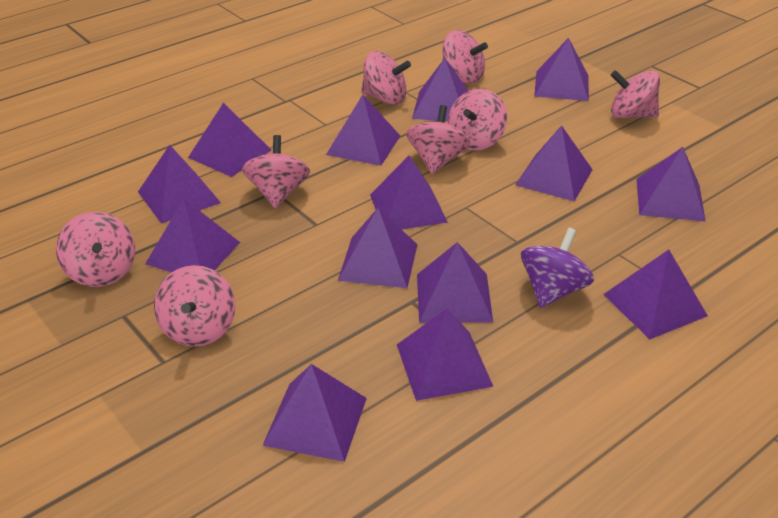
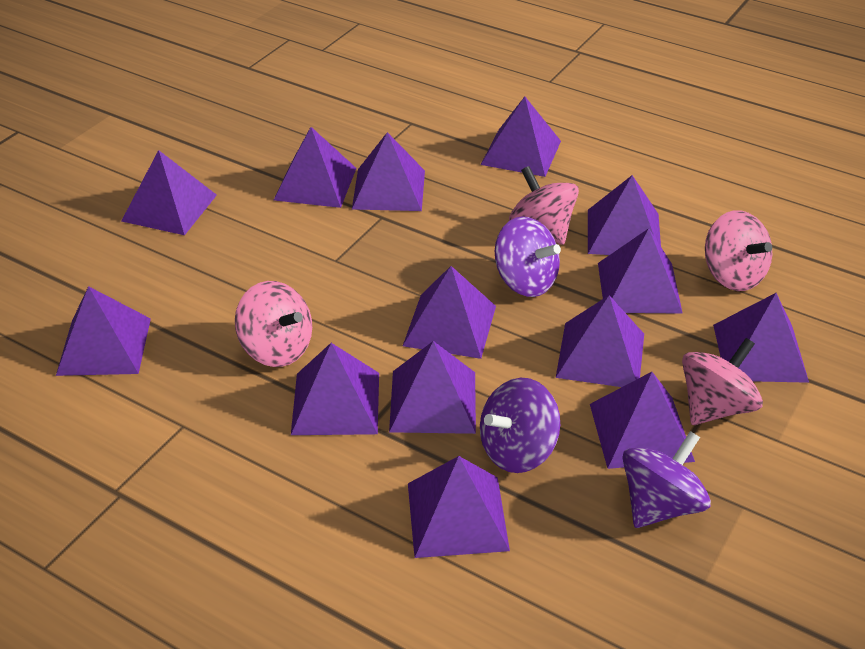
pink spinning top: 8 -> 4
purple spinning top: 1 -> 3

